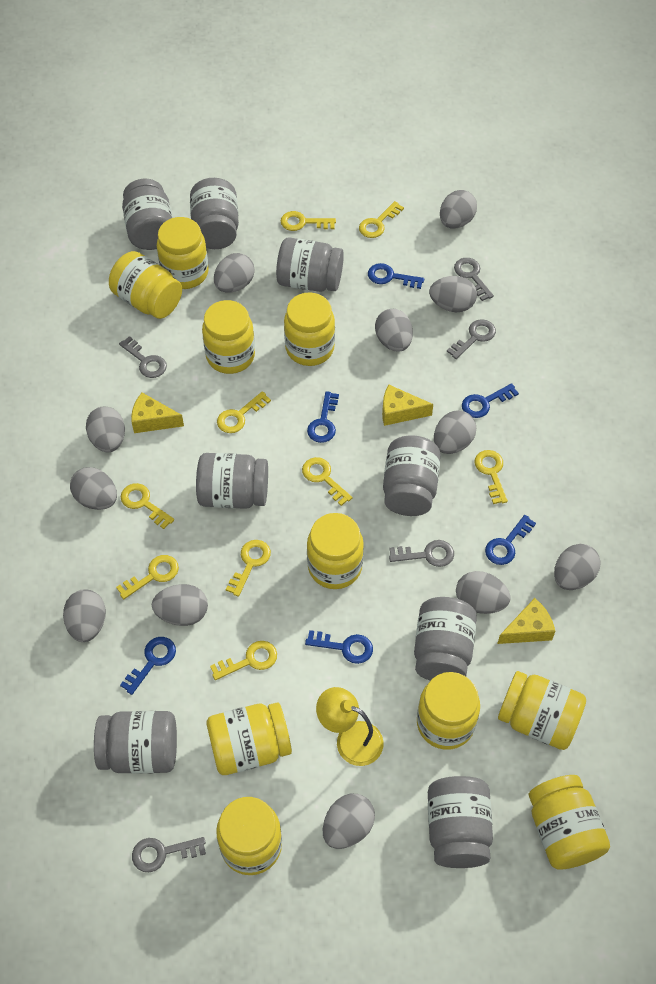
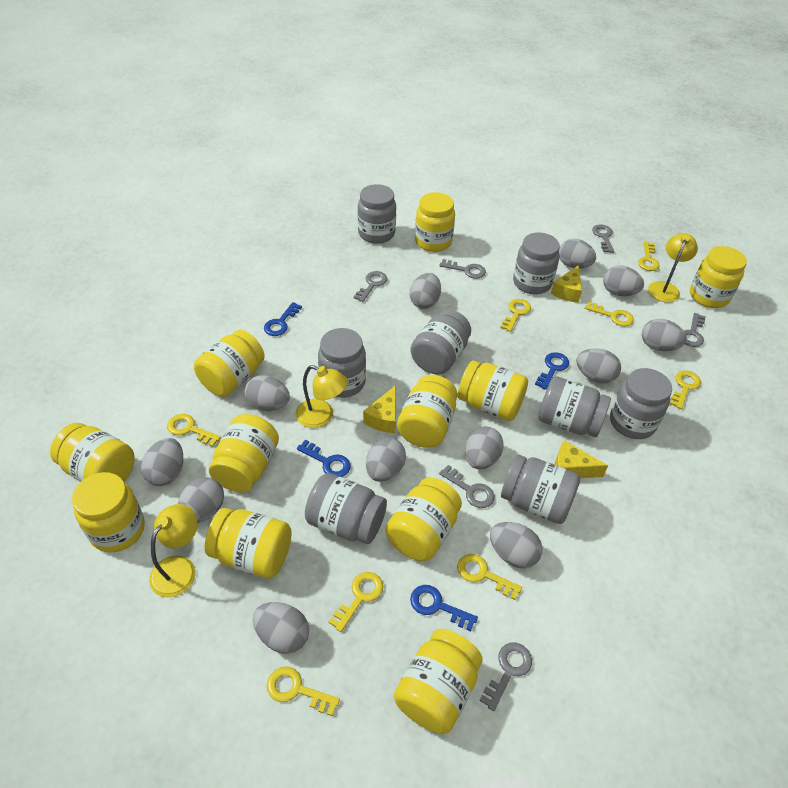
blue key: 6 -> 4
grey key: 5 -> 6
yellow jar: 10 -> 11
yellow key: 9 -> 8
yellow lamp: 1 -> 3

